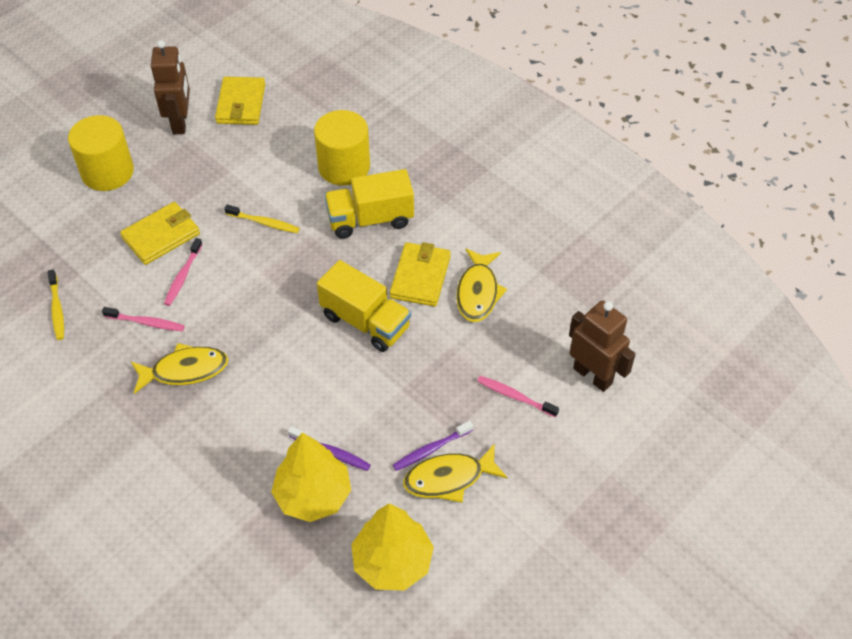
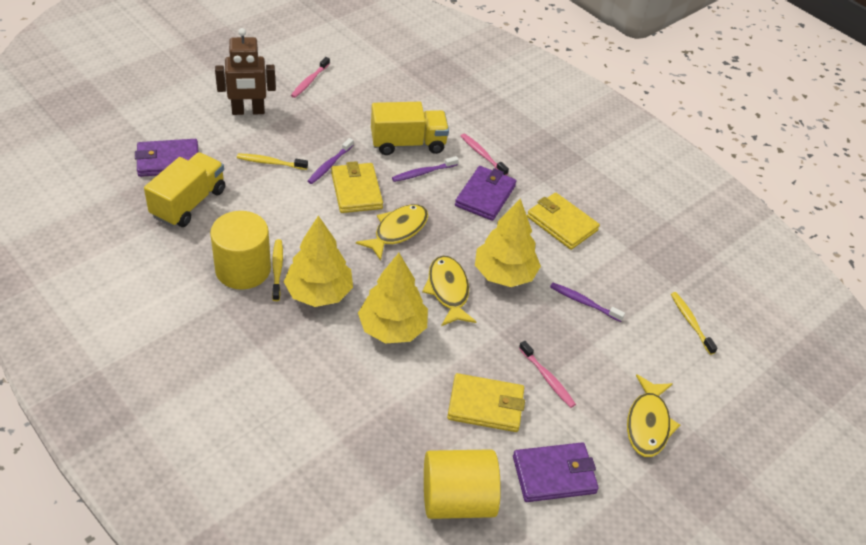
brown robot: 2 -> 1
purple toothbrush: 2 -> 3
purple wallet: 0 -> 3
yellow toothbrush: 2 -> 3
yellow tree: 2 -> 3

